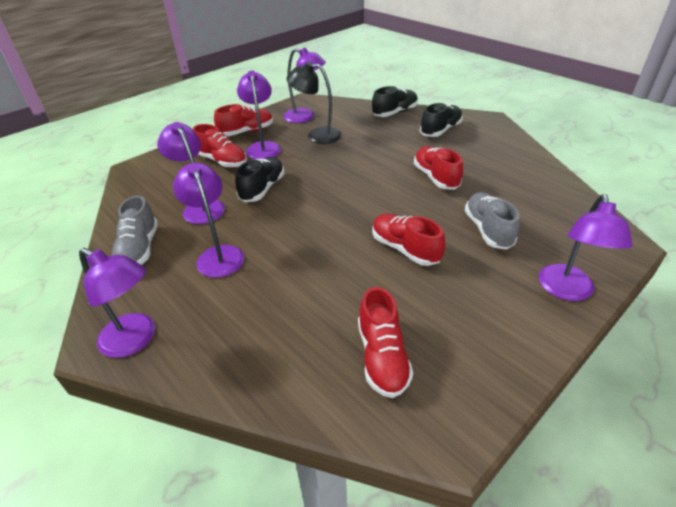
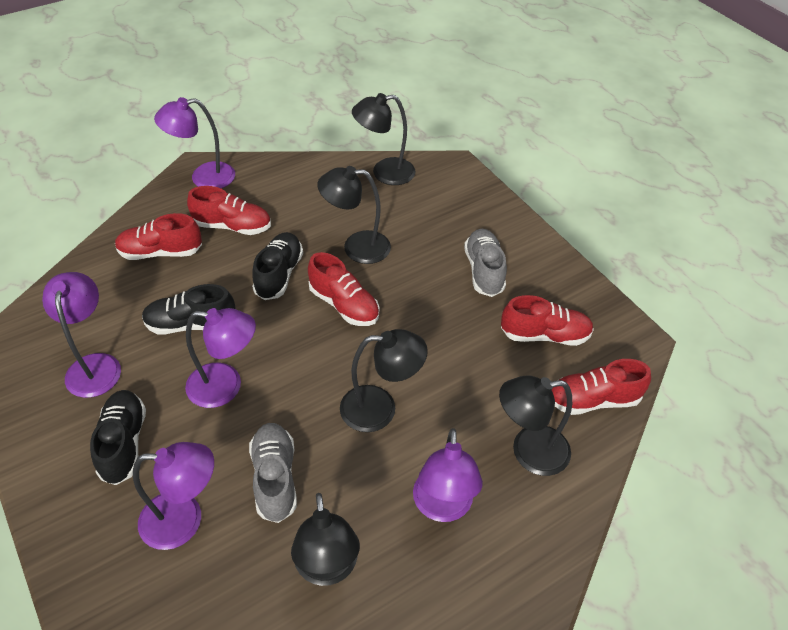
black lamp: 1 -> 5
purple lamp: 6 -> 5

